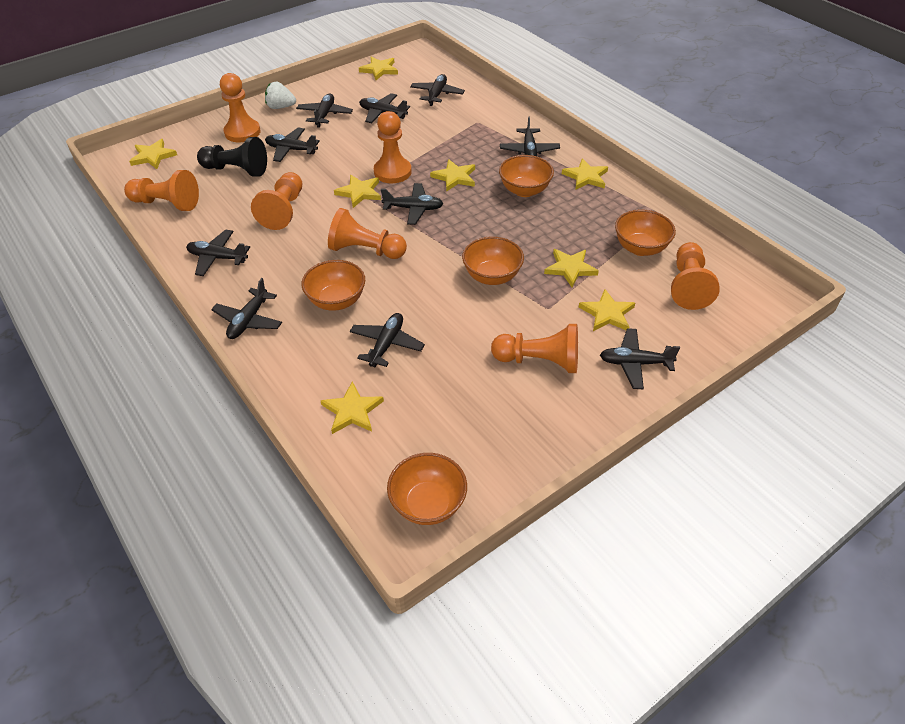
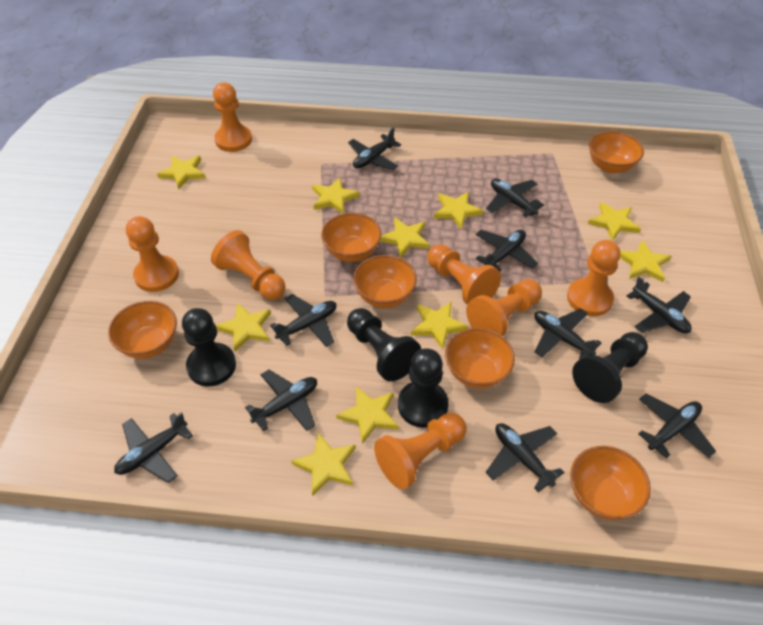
black pawn: 1 -> 4
orange bowl: 5 -> 6
white strawberry: 1 -> 0
yellow star: 8 -> 10

